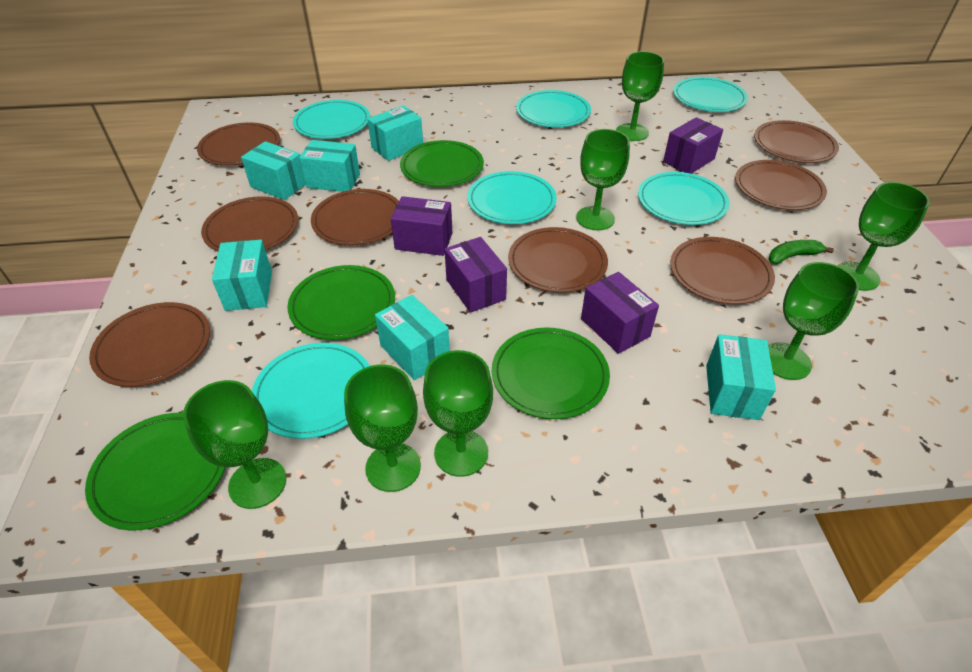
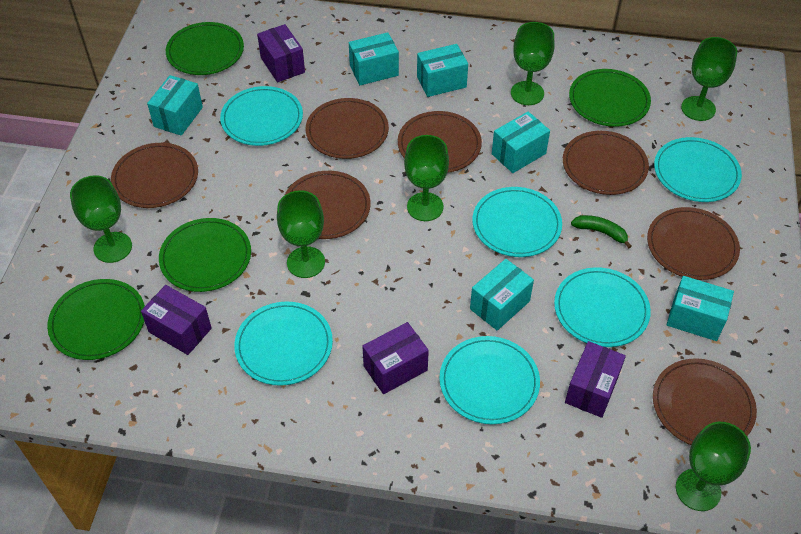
brown plate: 8 -> 7
green goblet: 7 -> 6

